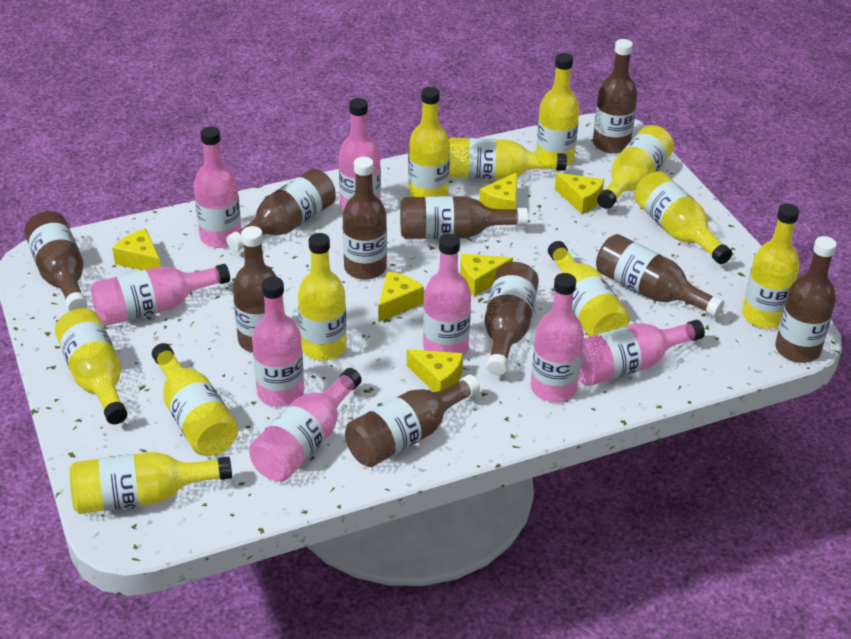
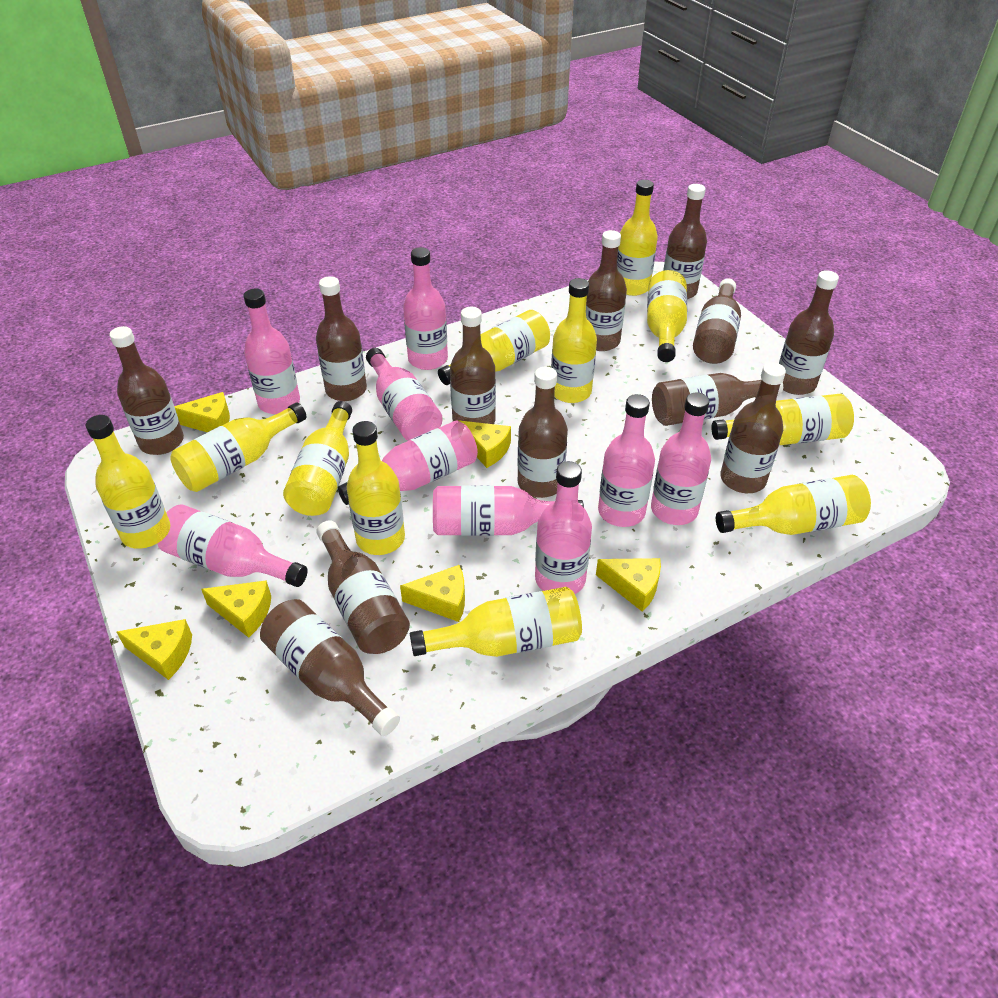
brown bottle: 10 -> 12
pink bottle: 8 -> 9

